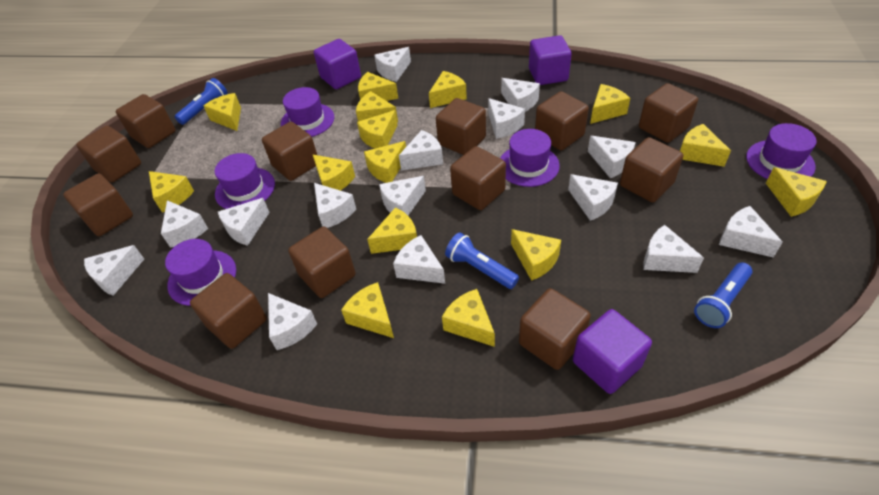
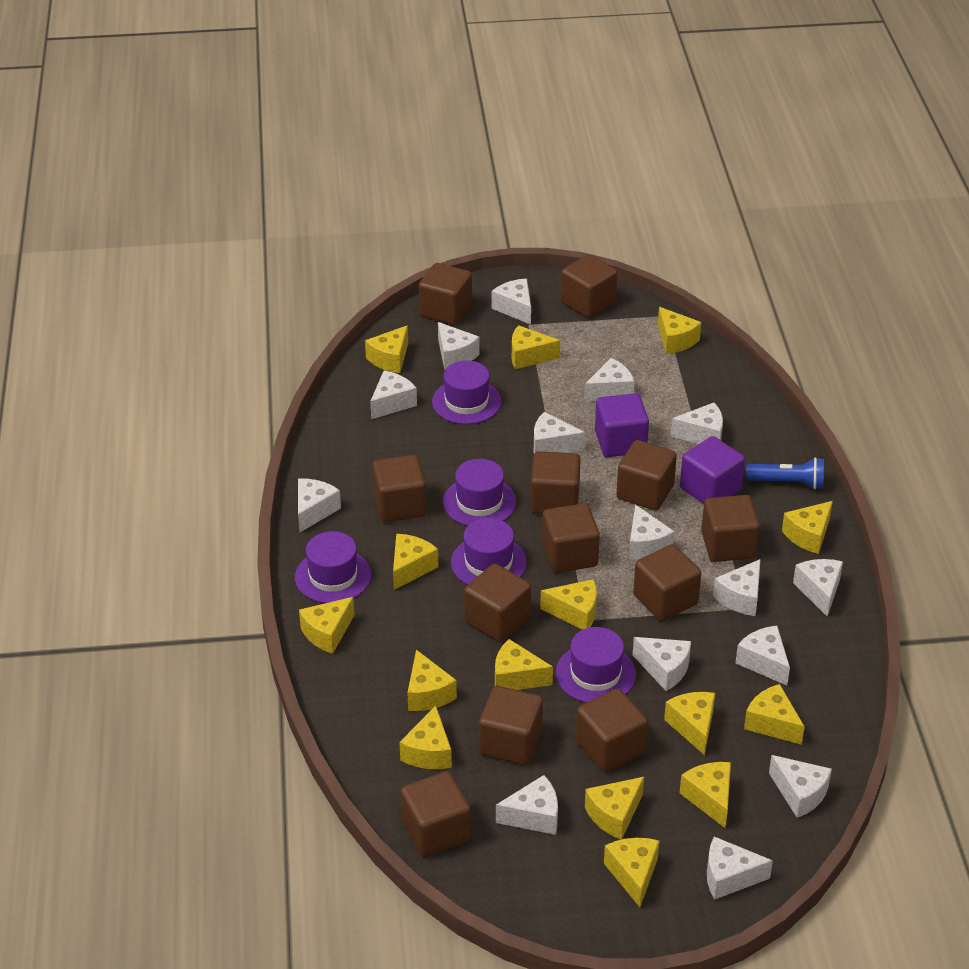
blue flashlight: 3 -> 1
purple cube: 3 -> 2

